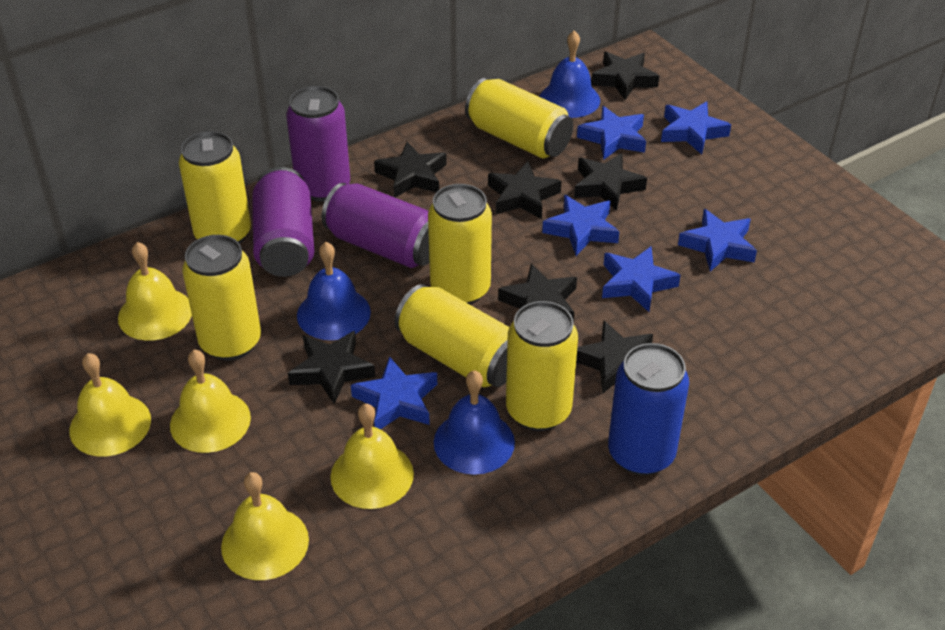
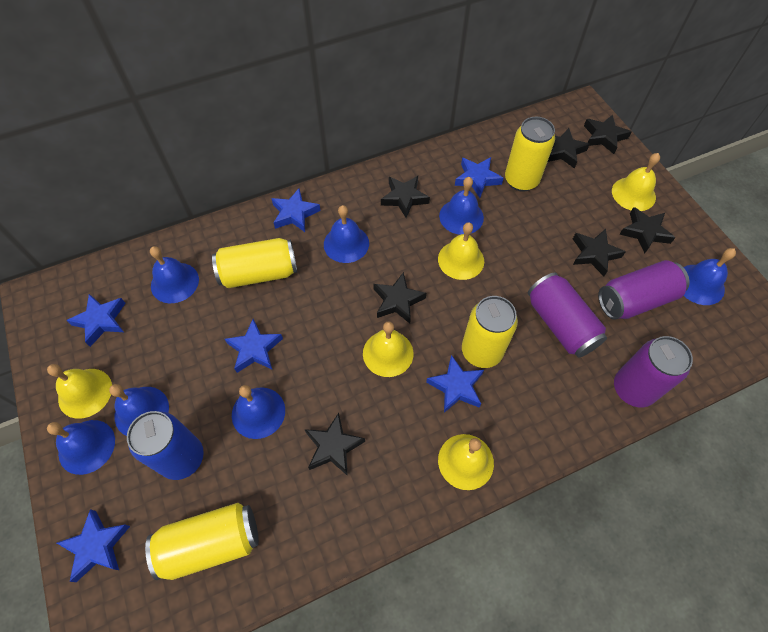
blue bell: 3 -> 7
yellow can: 6 -> 4

